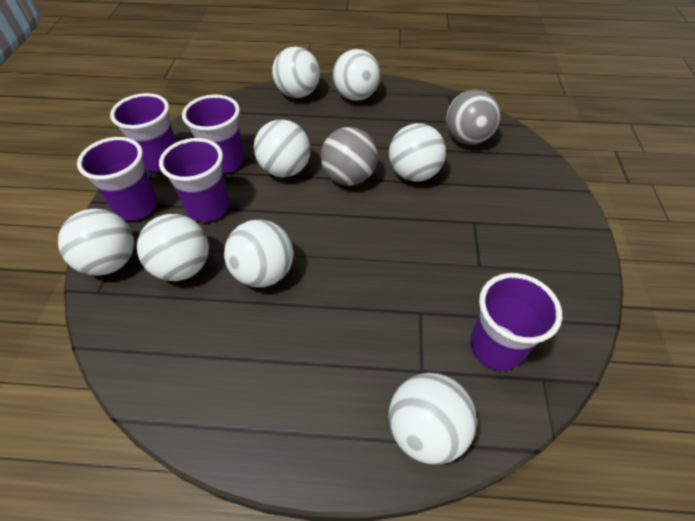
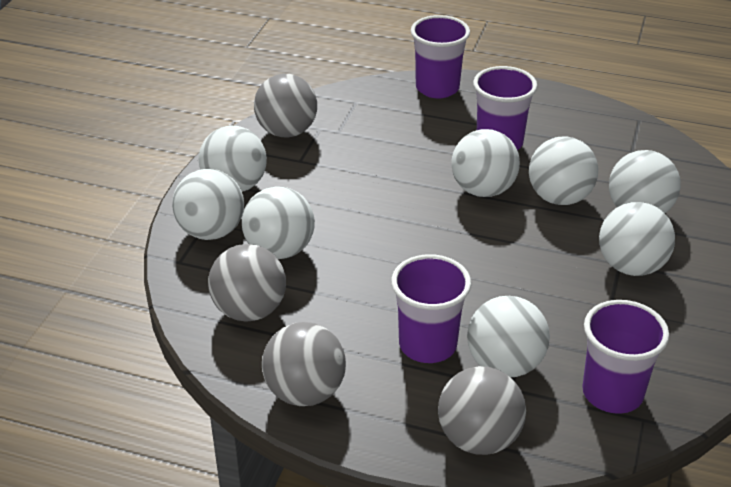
grey ball: 2 -> 4
purple cup: 5 -> 4

